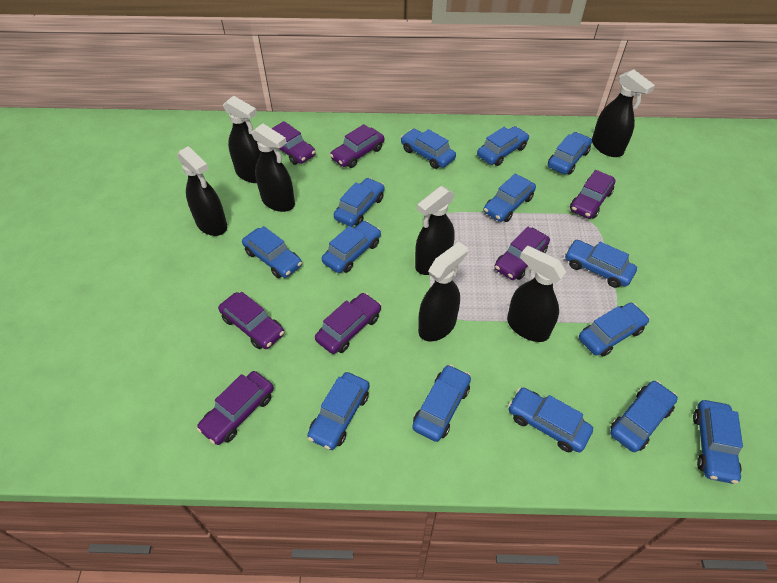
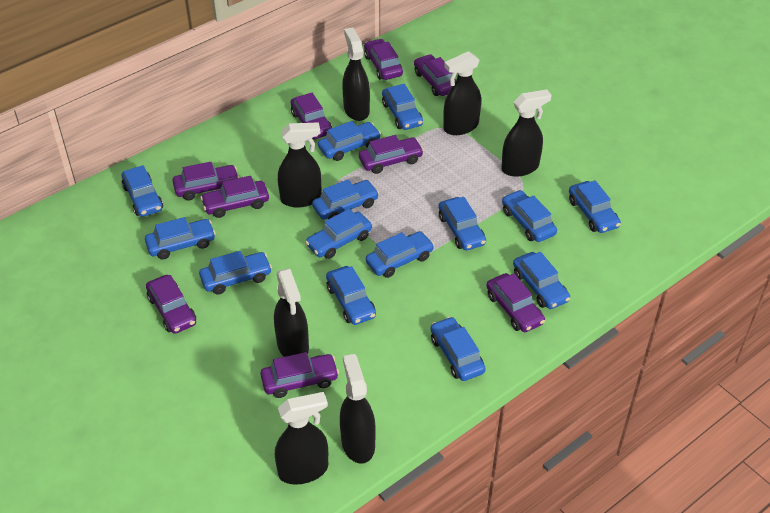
purple car: 7 -> 9

